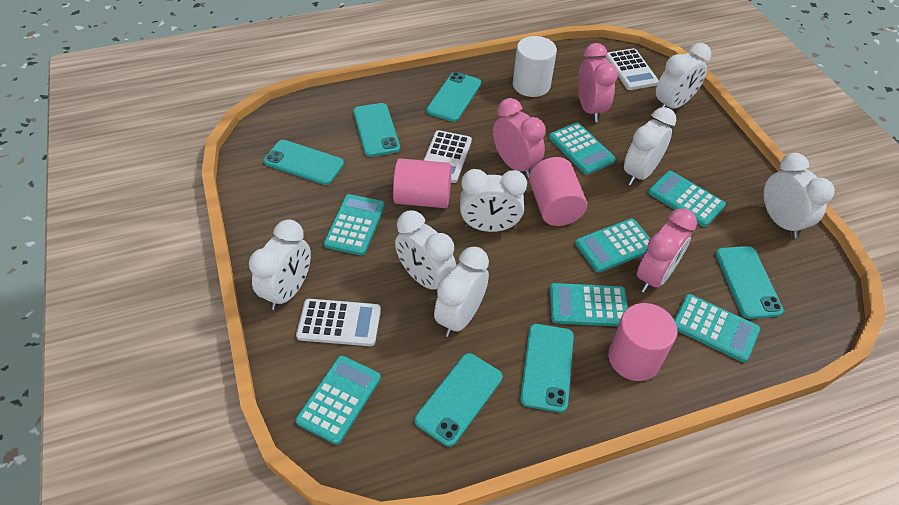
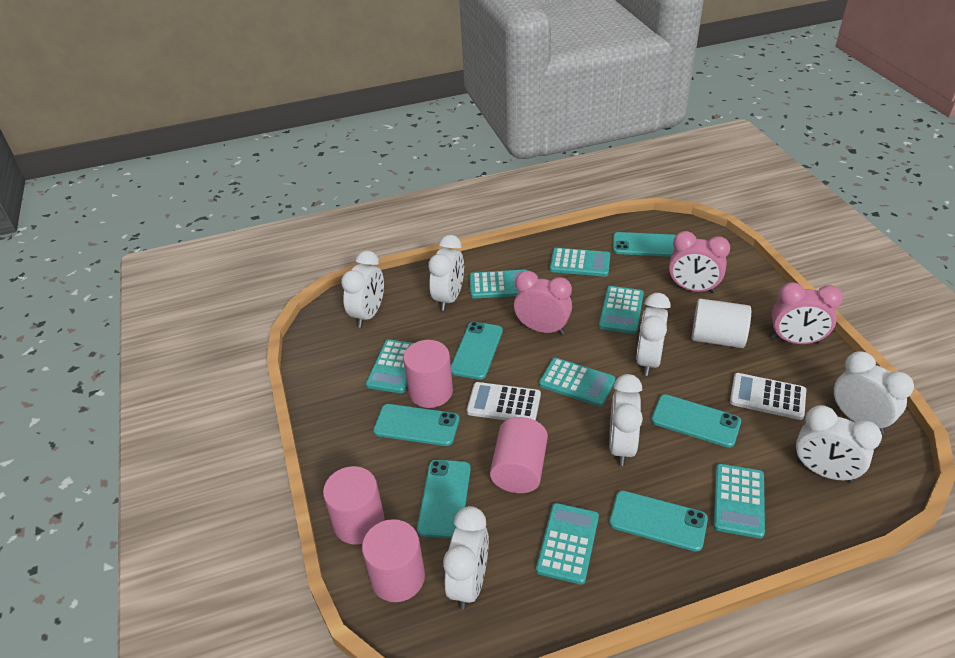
pink cylinder: 3 -> 4
white calculator: 3 -> 2

